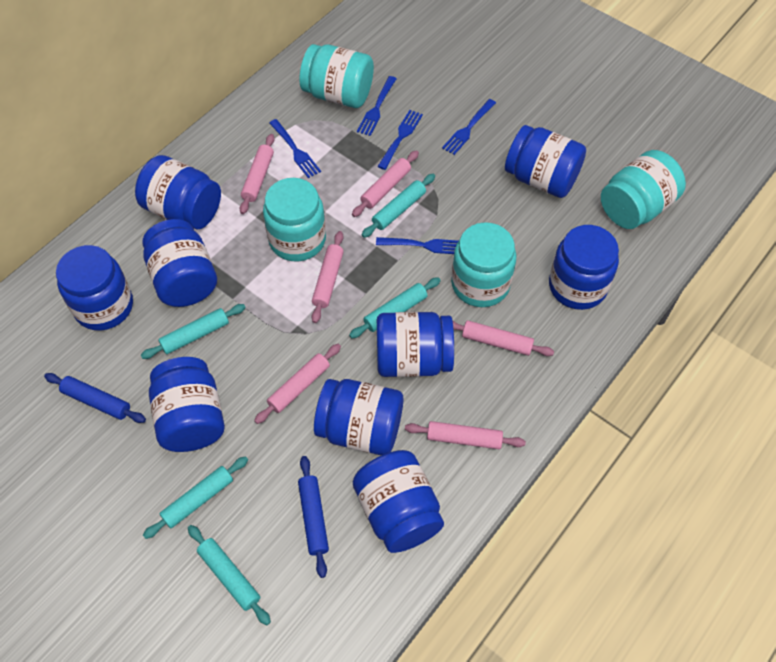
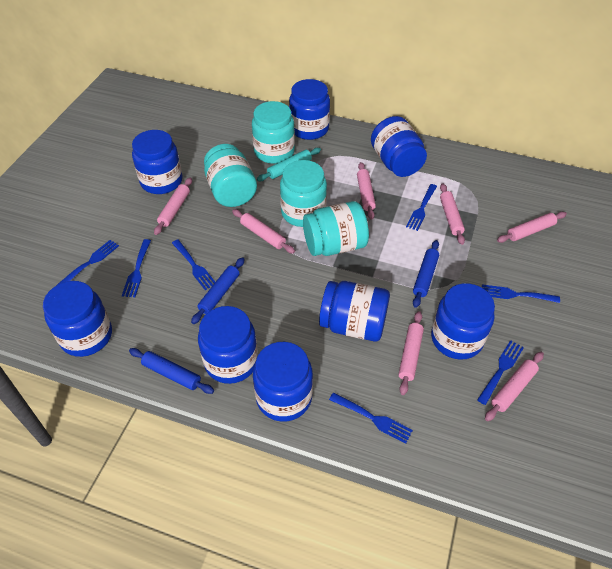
blue fork: 5 -> 7
blue jar: 9 -> 8
blue rolling pin: 2 -> 3
pink rolling pin: 6 -> 7
turquoise rolling pin: 5 -> 1

